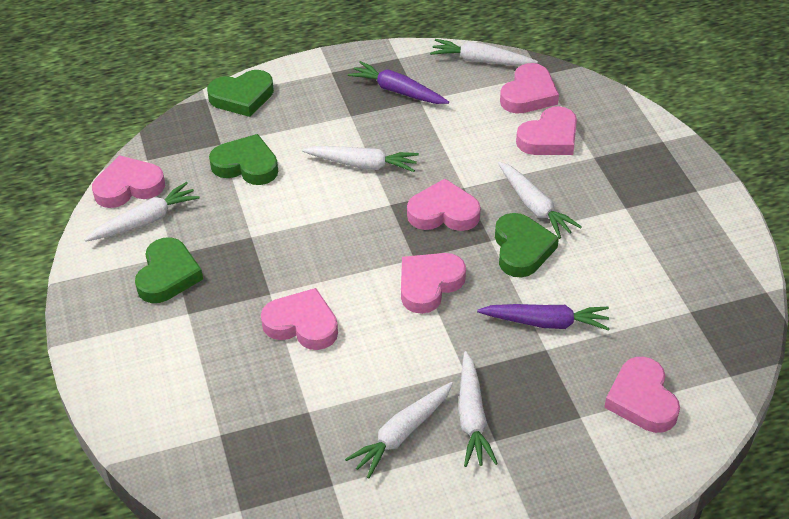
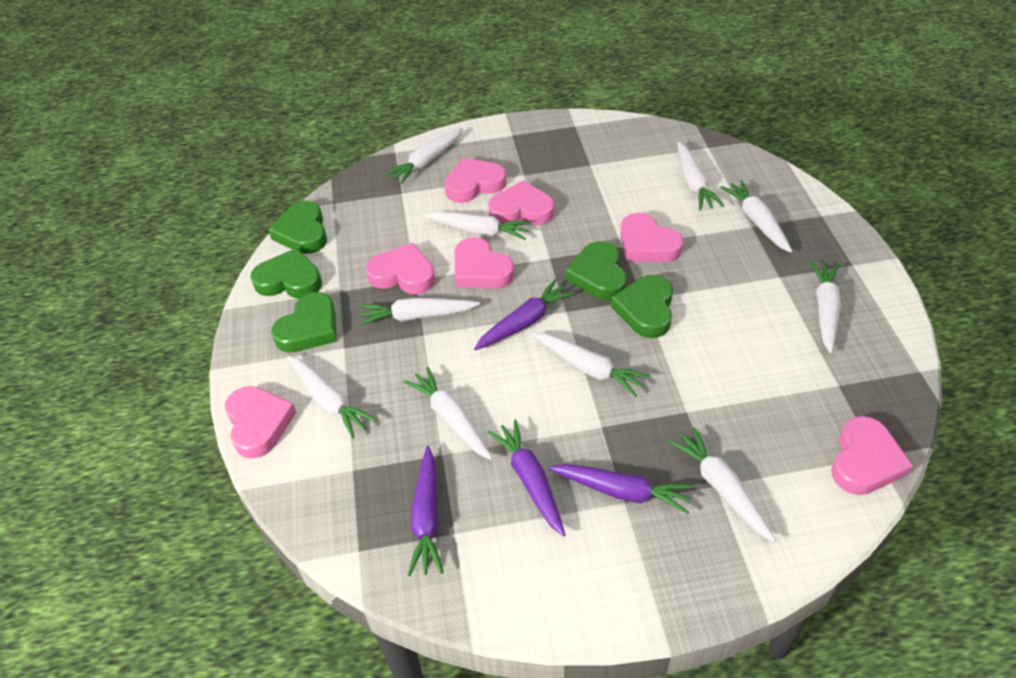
green heart: 4 -> 5
purple carrot: 2 -> 4
white carrot: 6 -> 10

